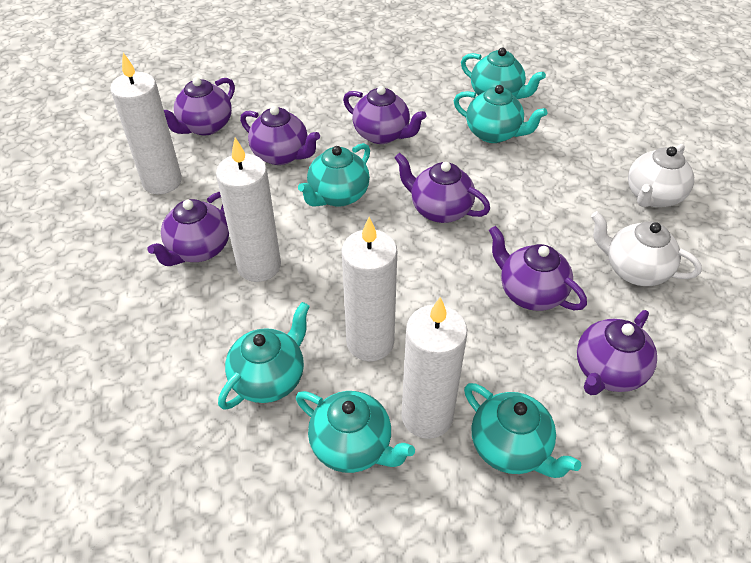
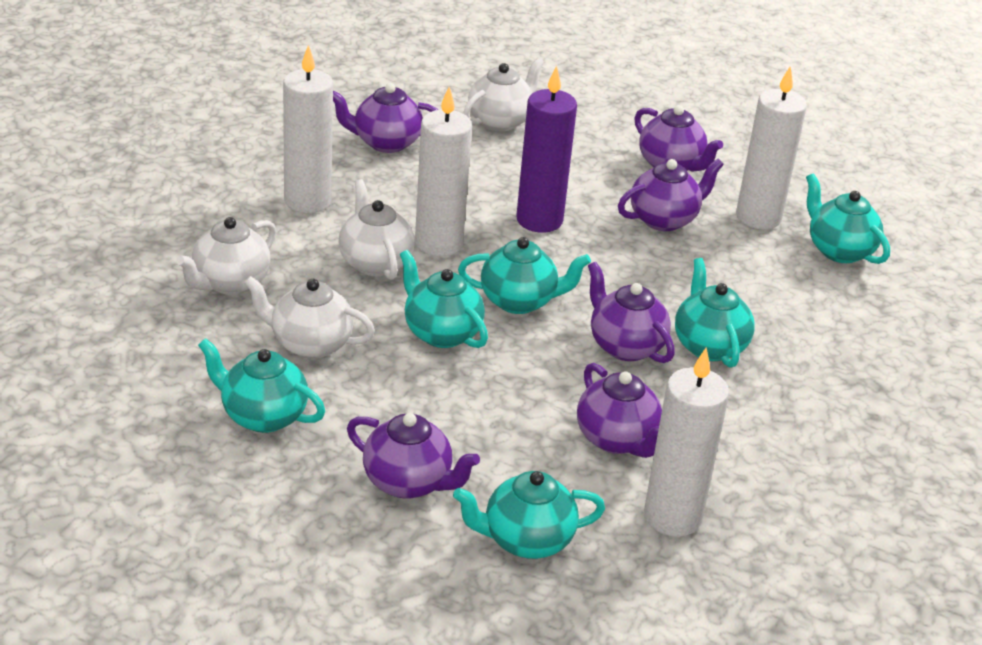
purple candle: 0 -> 1
purple teapot: 7 -> 6
white teapot: 2 -> 4

